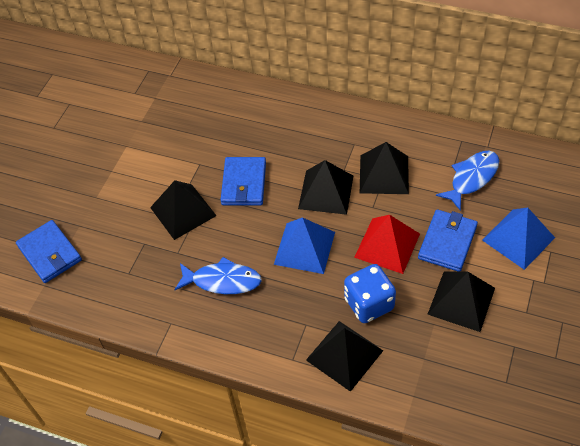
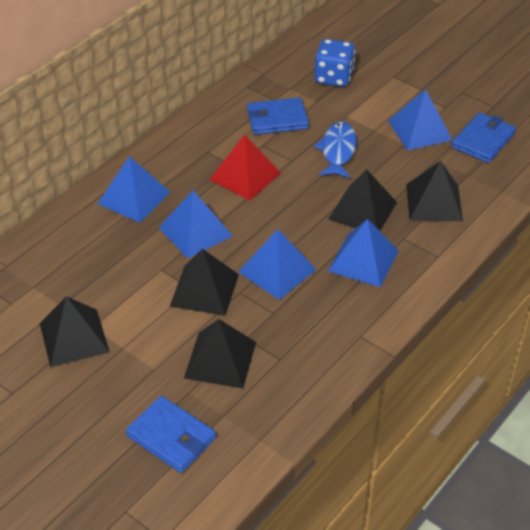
blue fish: 2 -> 1
blue pyramid: 2 -> 5

